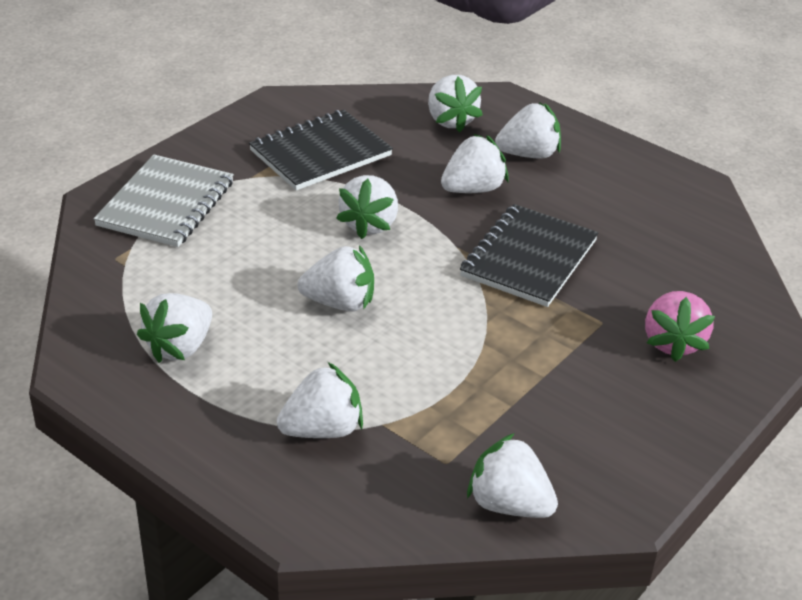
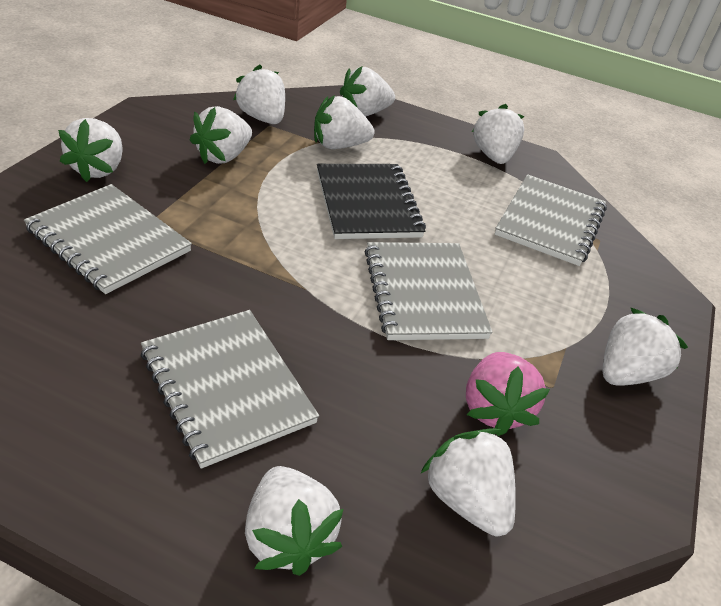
black notebook: 2 -> 1
grey notebook: 1 -> 4
white strawberry: 8 -> 9

